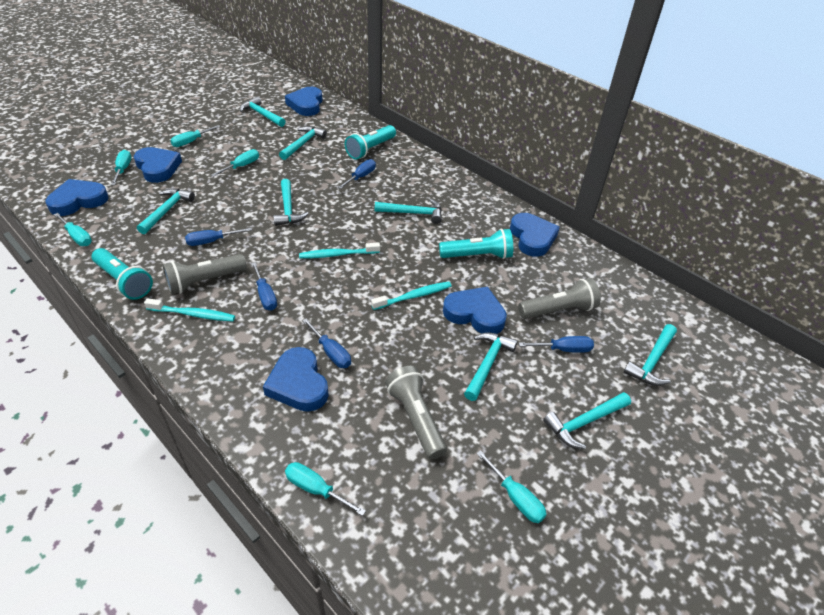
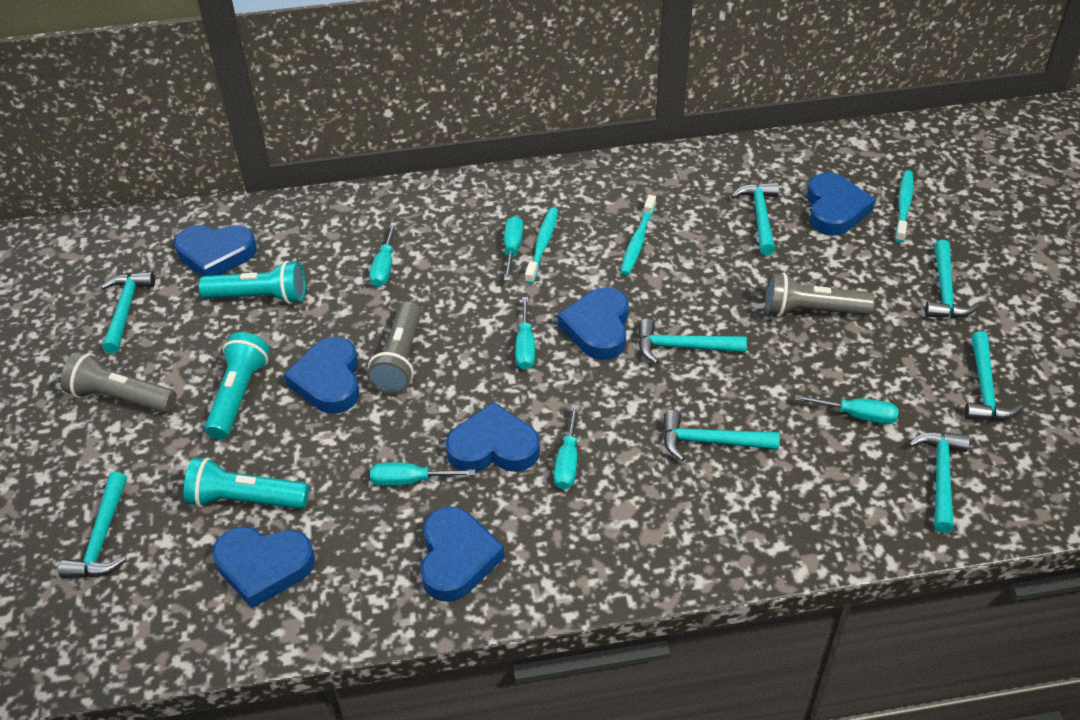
blue heart: 6 -> 7
blue screwdriver: 5 -> 0

